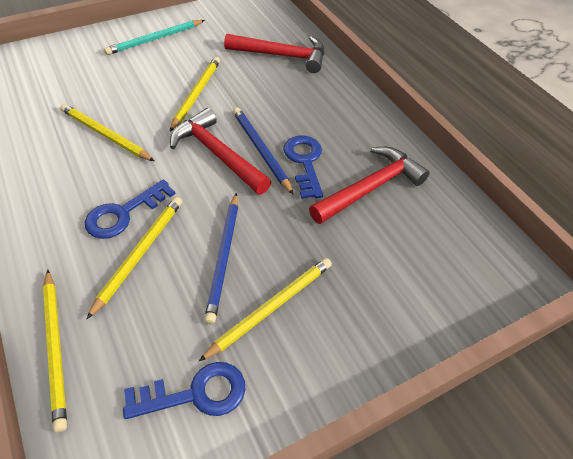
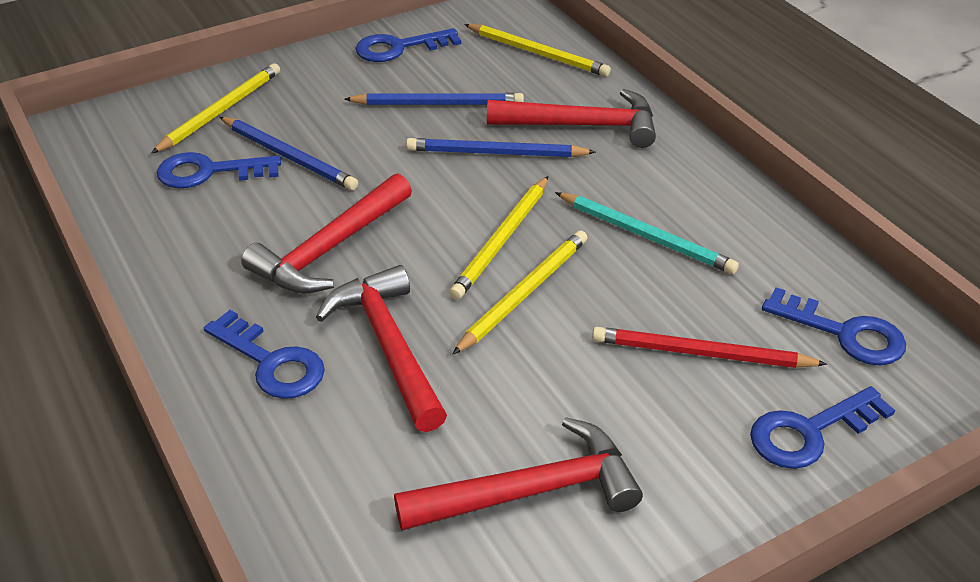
blue key: 3 -> 5
blue pencil: 2 -> 3
red hammer: 3 -> 4
red pencil: 0 -> 1
yellow pencil: 5 -> 4

